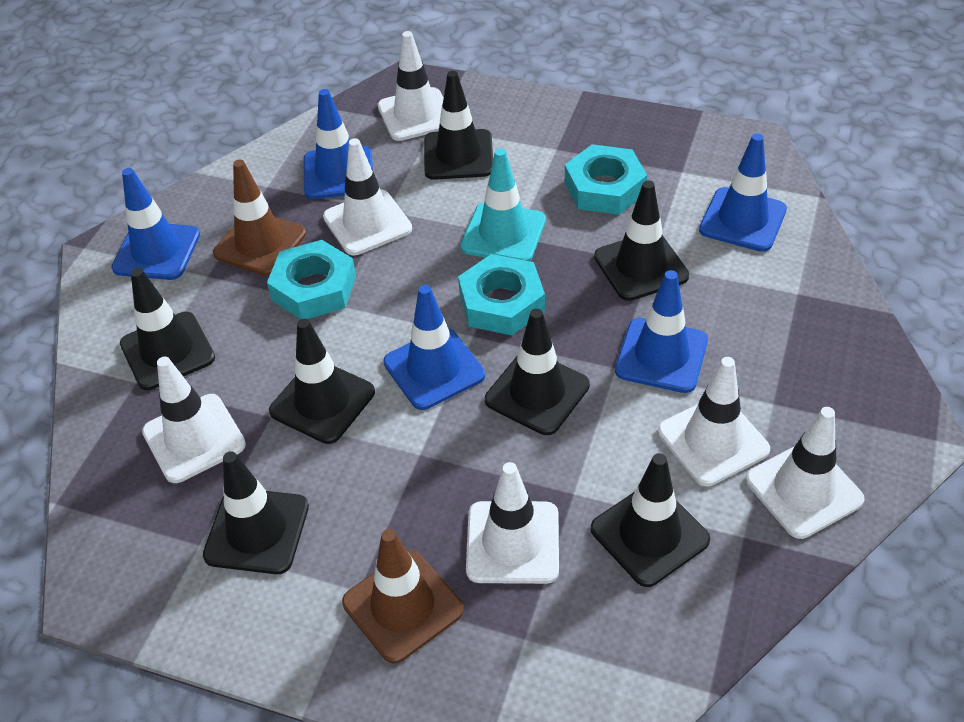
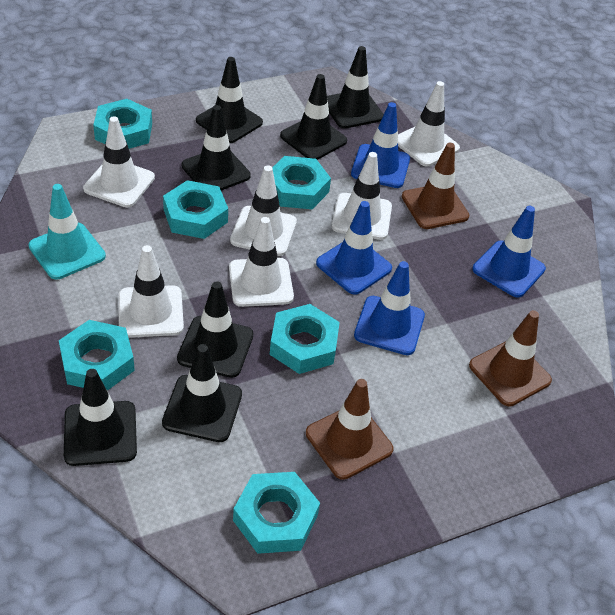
blue traffic cone: 5 -> 4
brown traffic cone: 2 -> 3
turquoise nut: 3 -> 6

